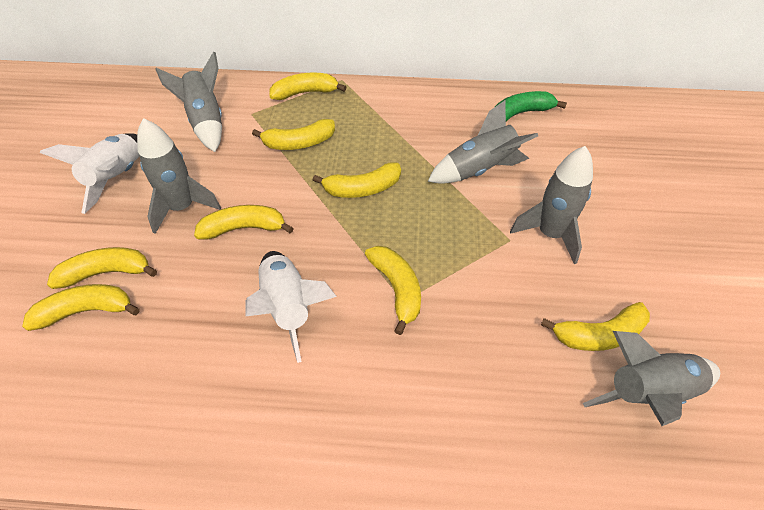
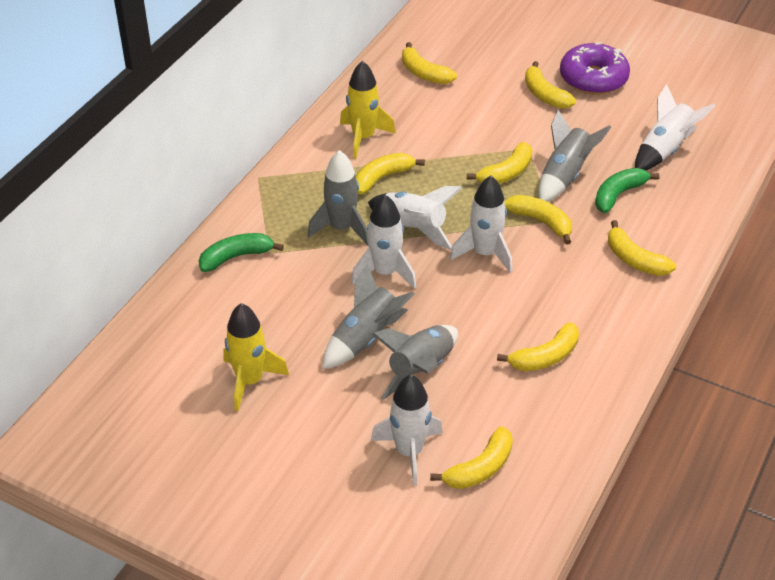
green banana: 1 -> 2
grey rocket: 5 -> 4
purple donut: 0 -> 1
white rocket: 2 -> 5
yellow rocket: 0 -> 2

